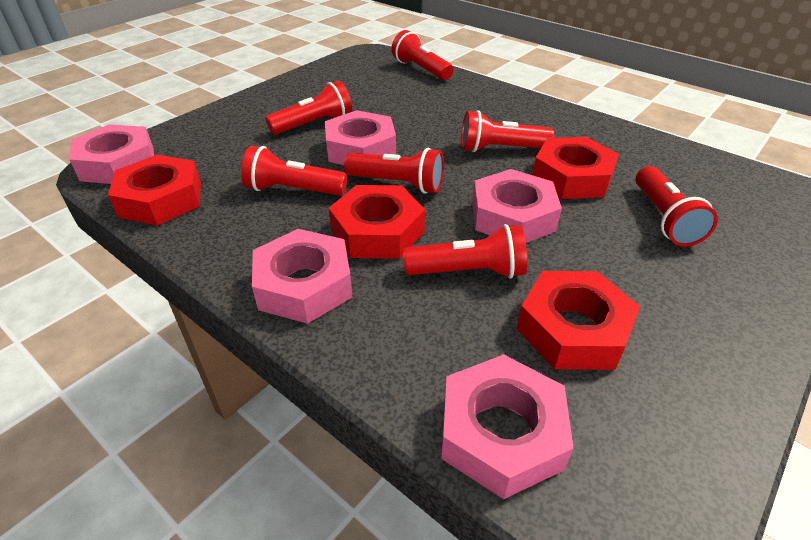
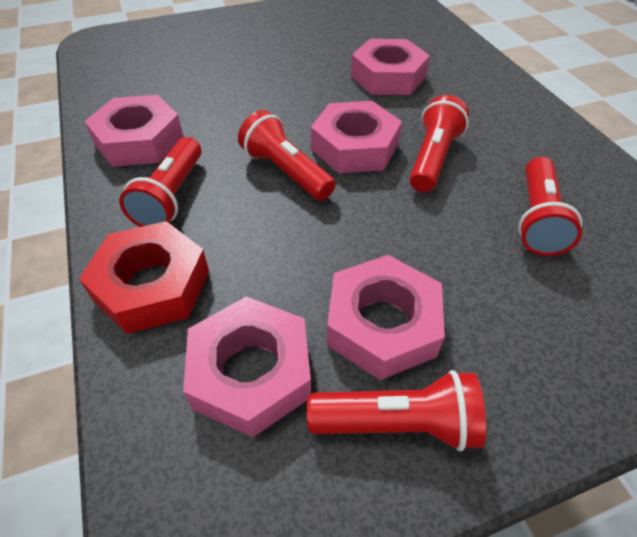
red flashlight: 7 -> 5
red nut: 4 -> 1

